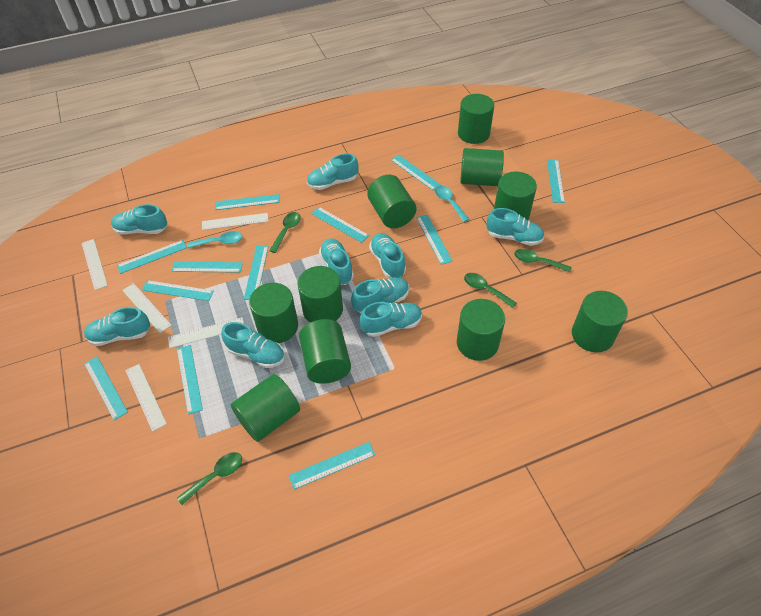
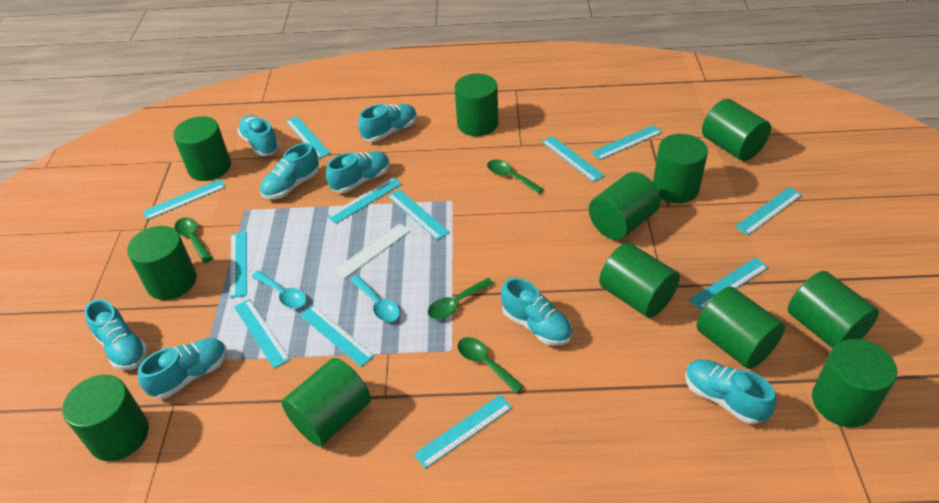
green cylinder: 10 -> 12
turquoise shoe: 9 -> 8
white ruler: 5 -> 1

